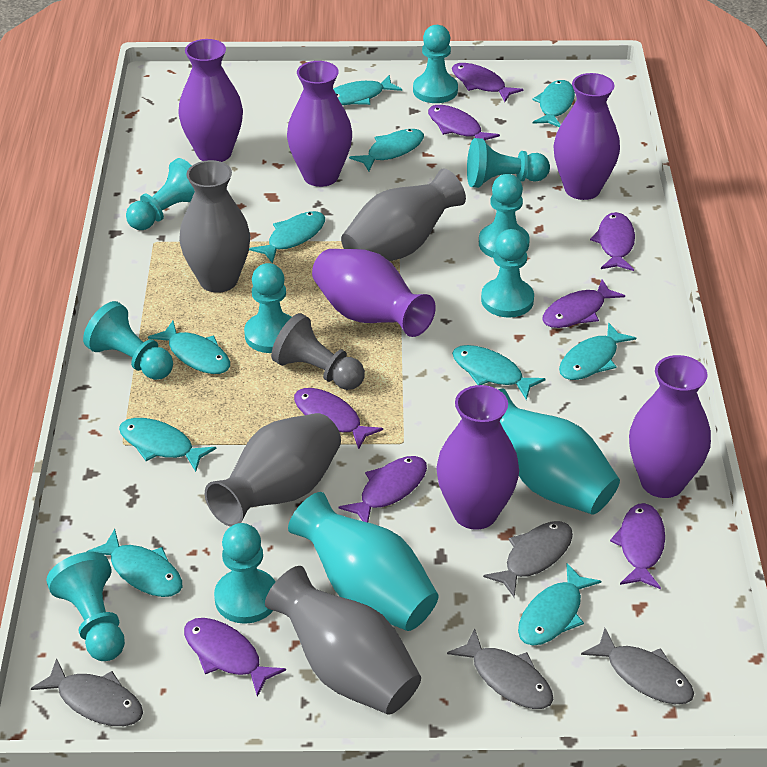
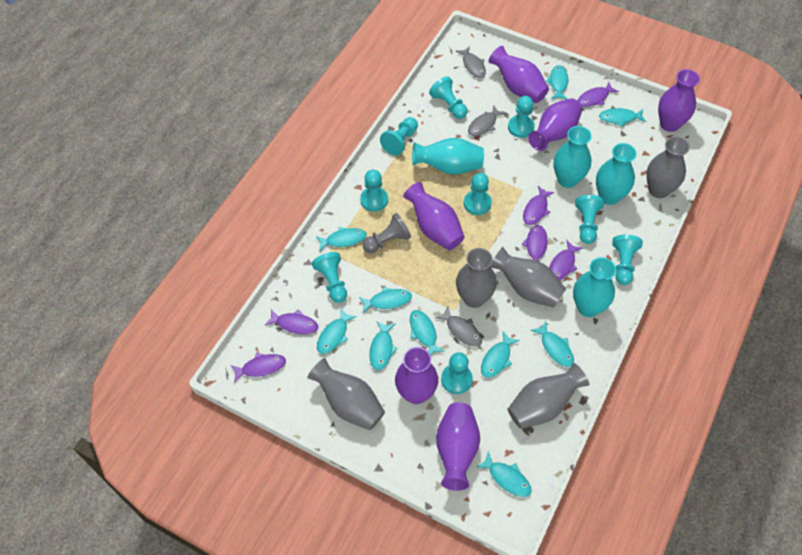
grey fish: 4 -> 3
grey vase: 4 -> 5
purple fish: 8 -> 6
turquoise vase: 2 -> 4

